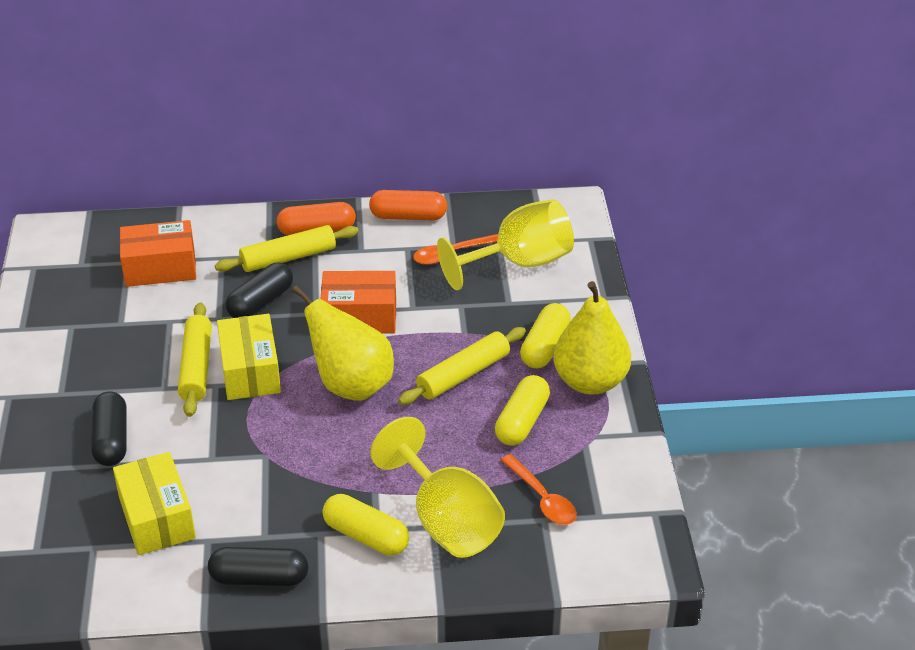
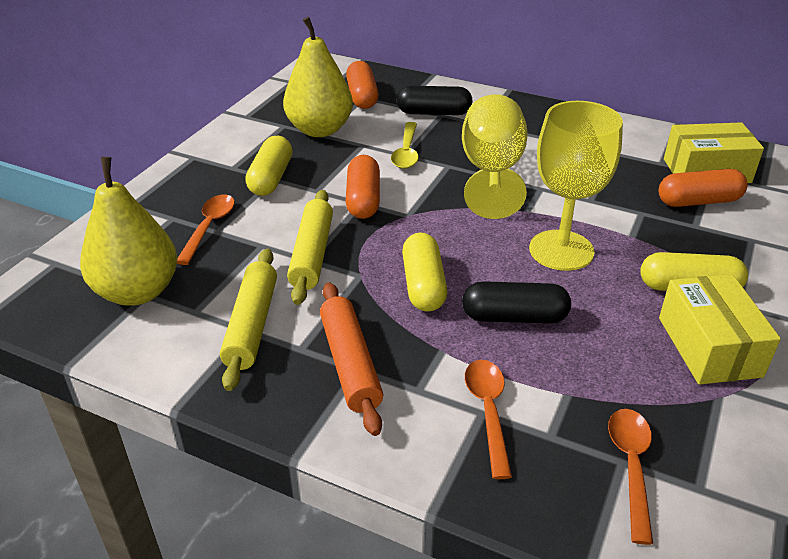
black capsule: 3 -> 2
orange box: 2 -> 0
orange capsule: 2 -> 3
orange rolling pin: 0 -> 1
orange spoon: 2 -> 3
yellow rolling pin: 3 -> 2
yellow spoon: 0 -> 1

